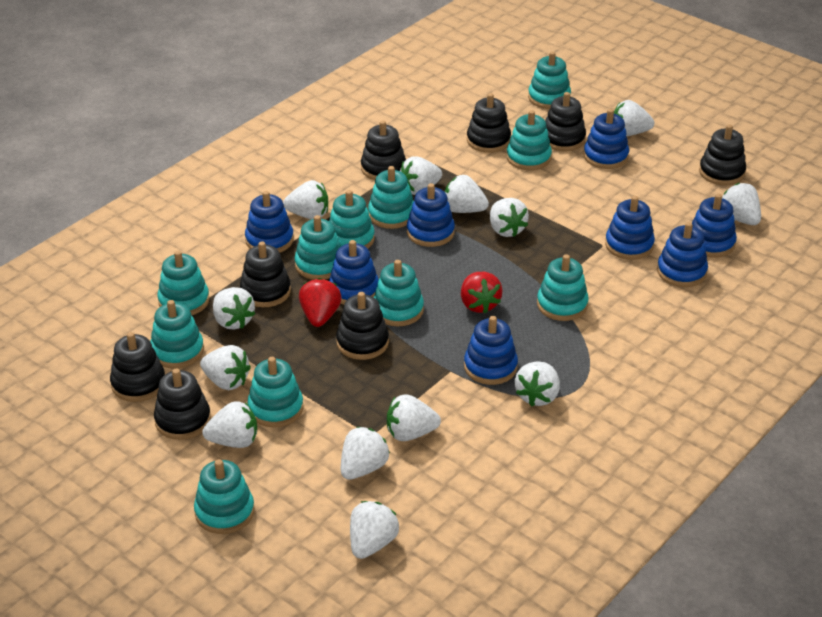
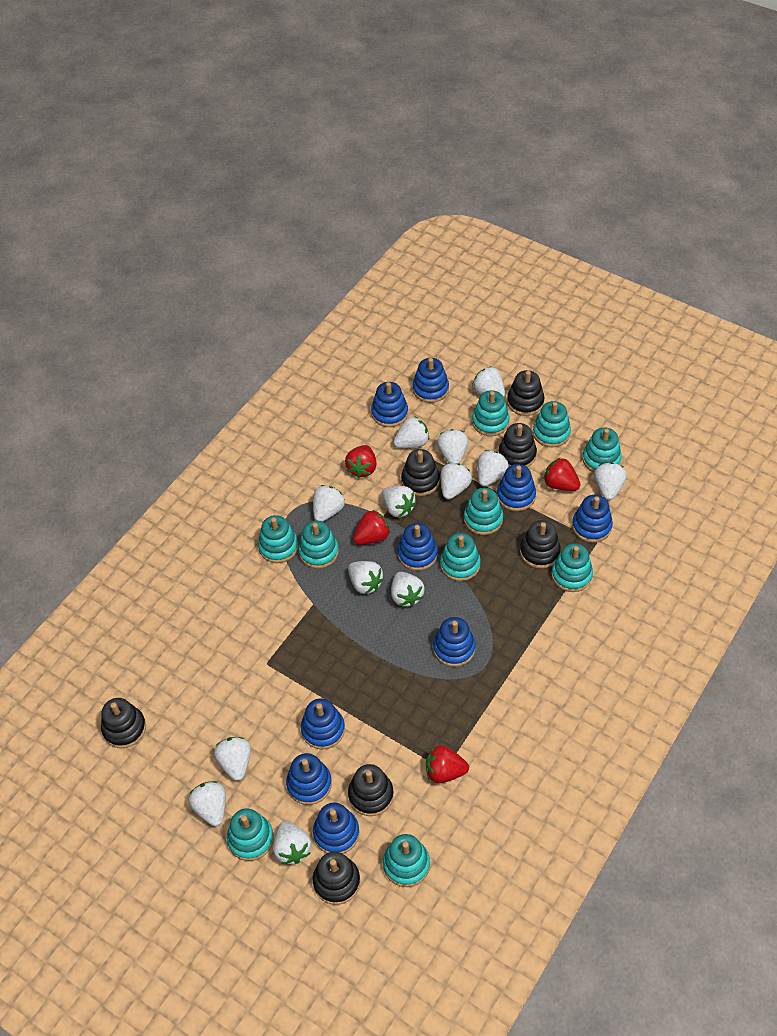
black stacking toy: 8 -> 7
blue stacking toy: 8 -> 9
red strawberry: 2 -> 4
turquoise stacking toy: 11 -> 10

